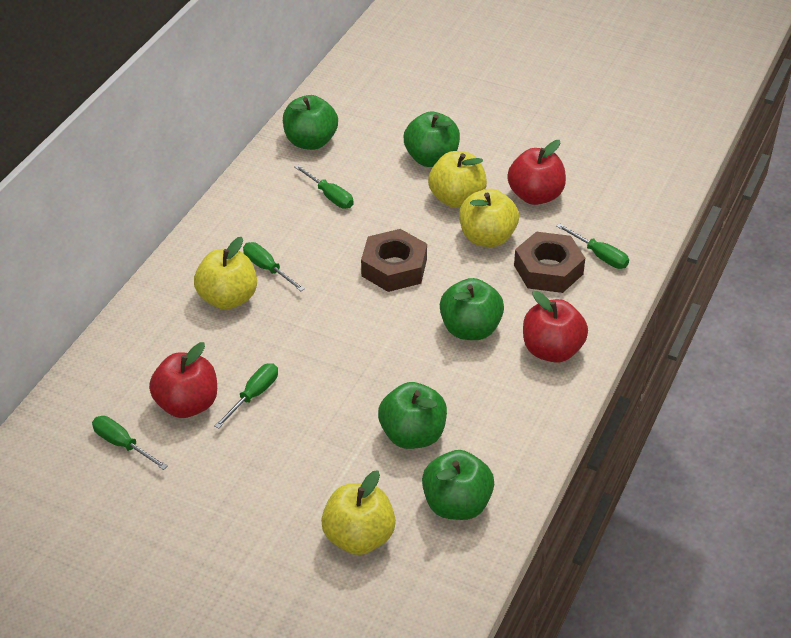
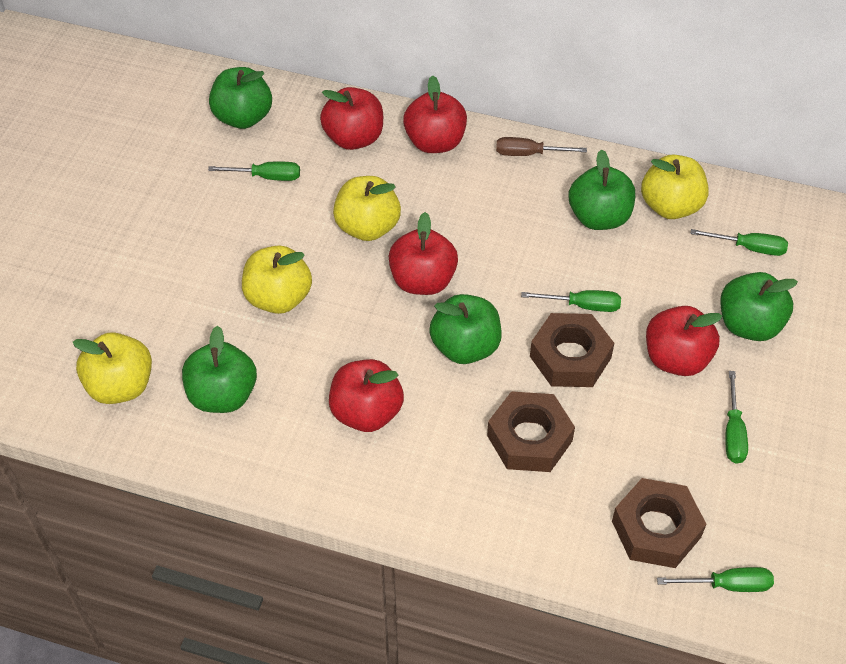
brown nut: 2 -> 3
brown screwdriver: 0 -> 1
red apple: 3 -> 5

